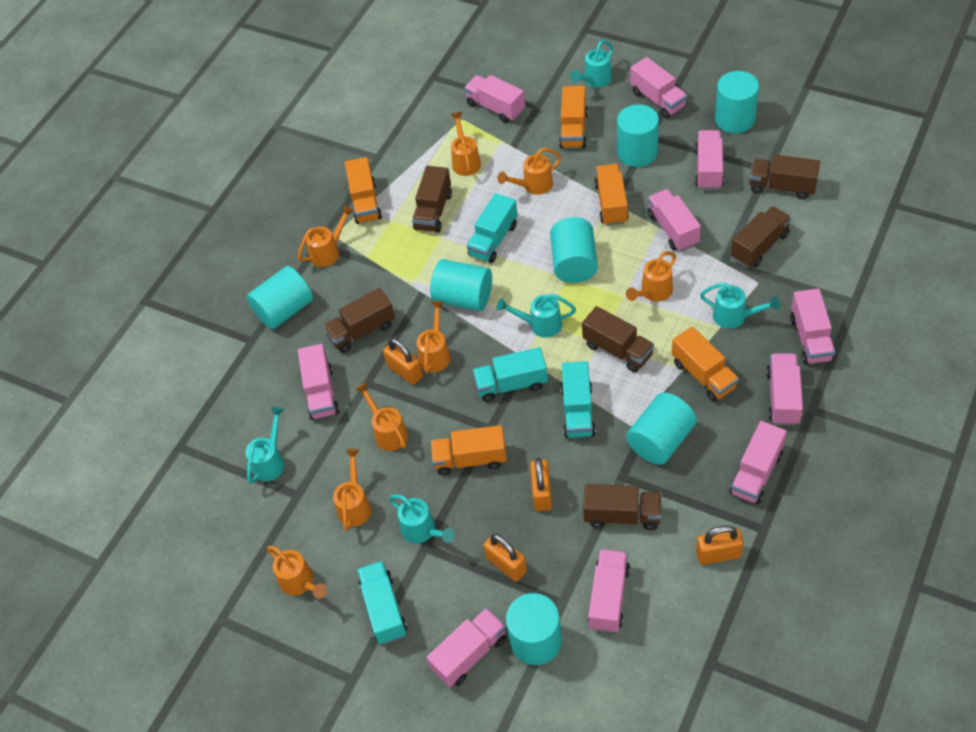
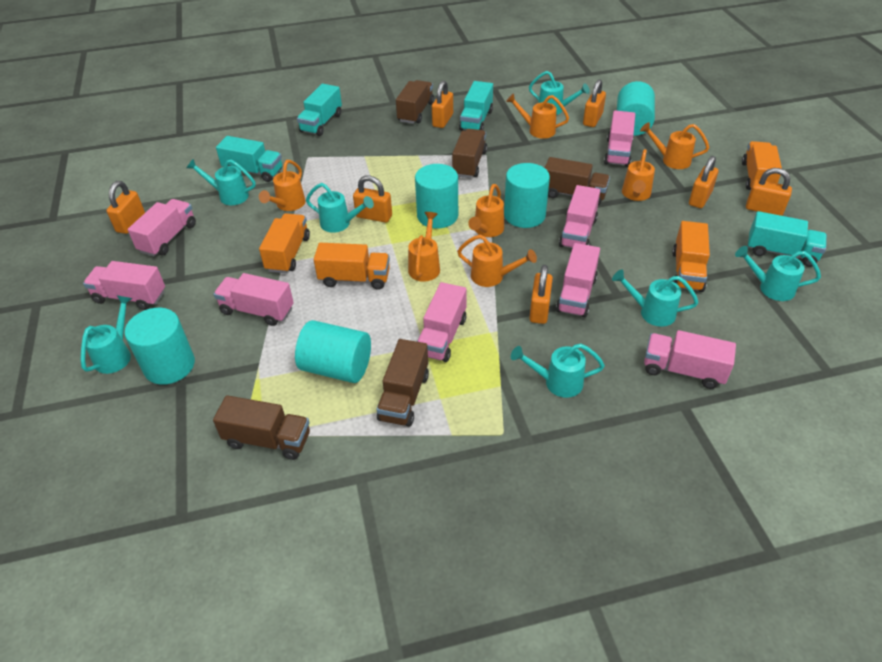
brown truck: 6 -> 5
orange padlock: 4 -> 7
orange truck: 5 -> 4
orange watering can: 8 -> 7
pink truck: 10 -> 8
turquoise cylinder: 7 -> 5
turquoise watering can: 5 -> 7

